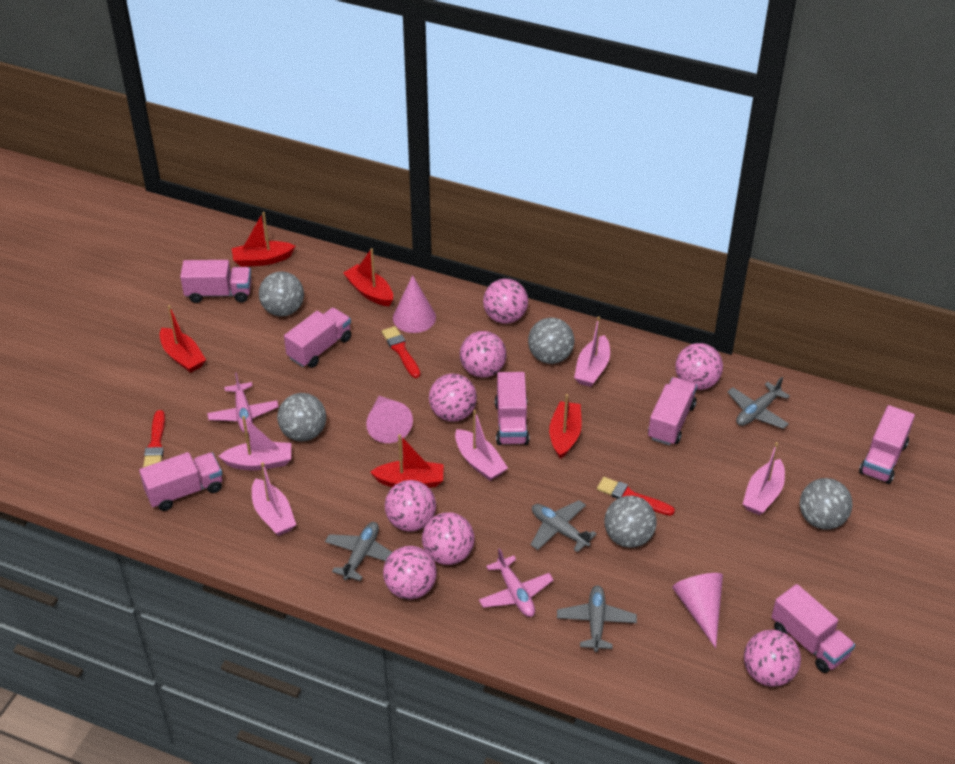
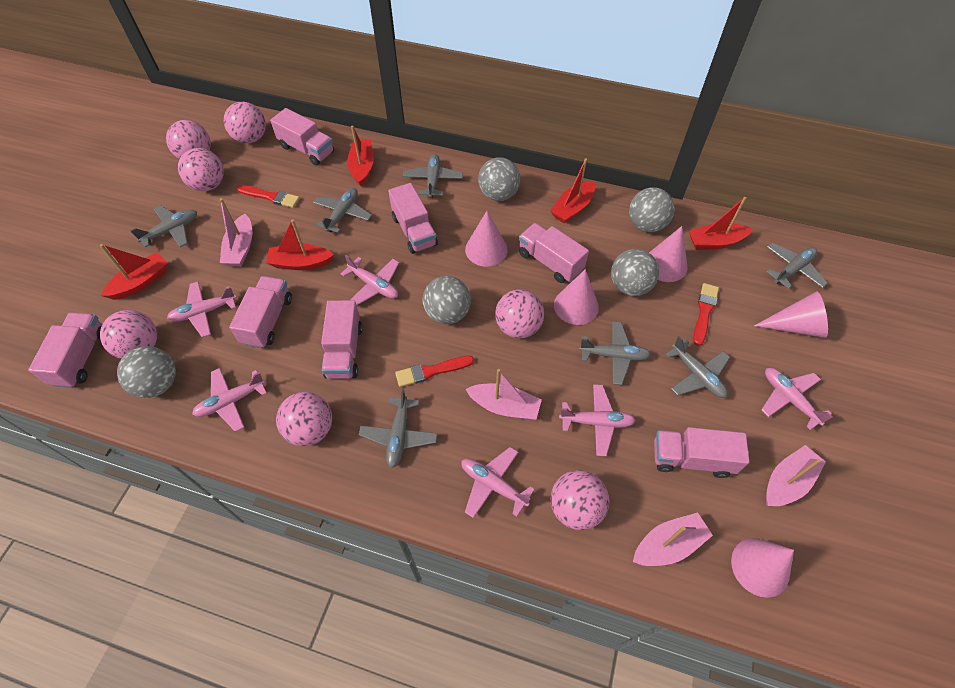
grey plane: 4 -> 7
pink ball: 8 -> 7
pink boat: 5 -> 4
pink cone: 3 -> 5
pink plane: 2 -> 6

